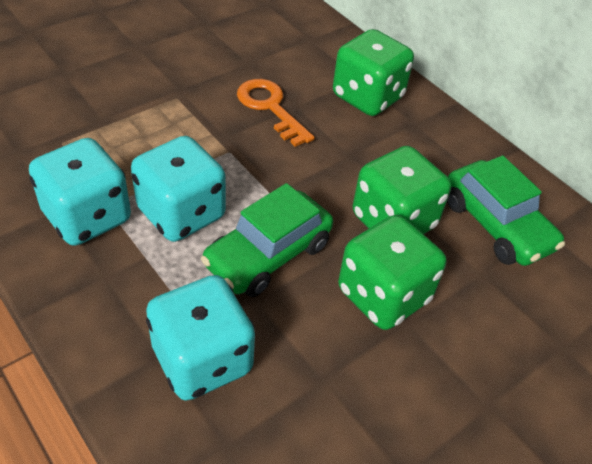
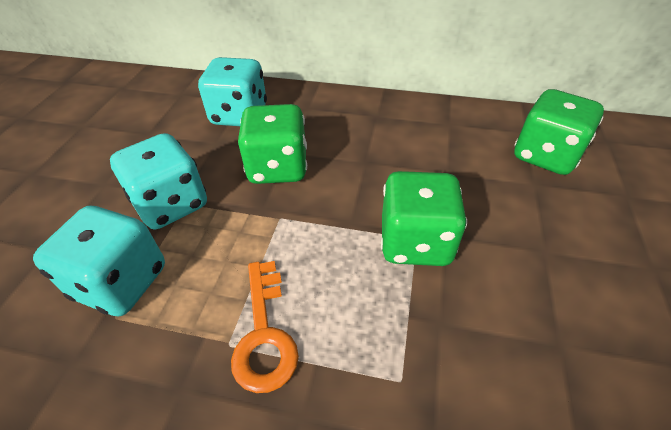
green car: 2 -> 0

